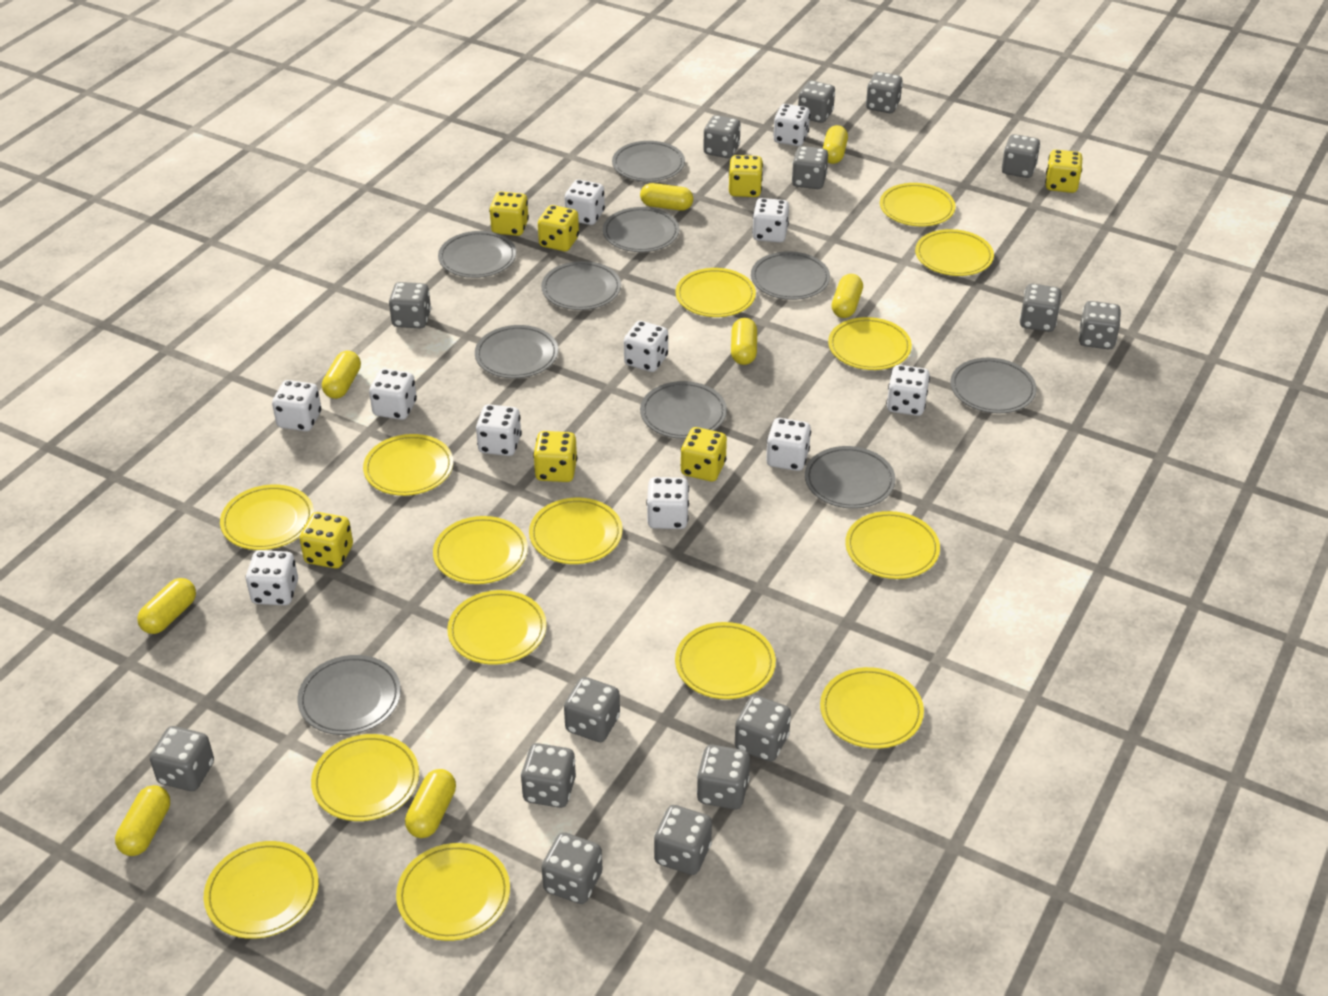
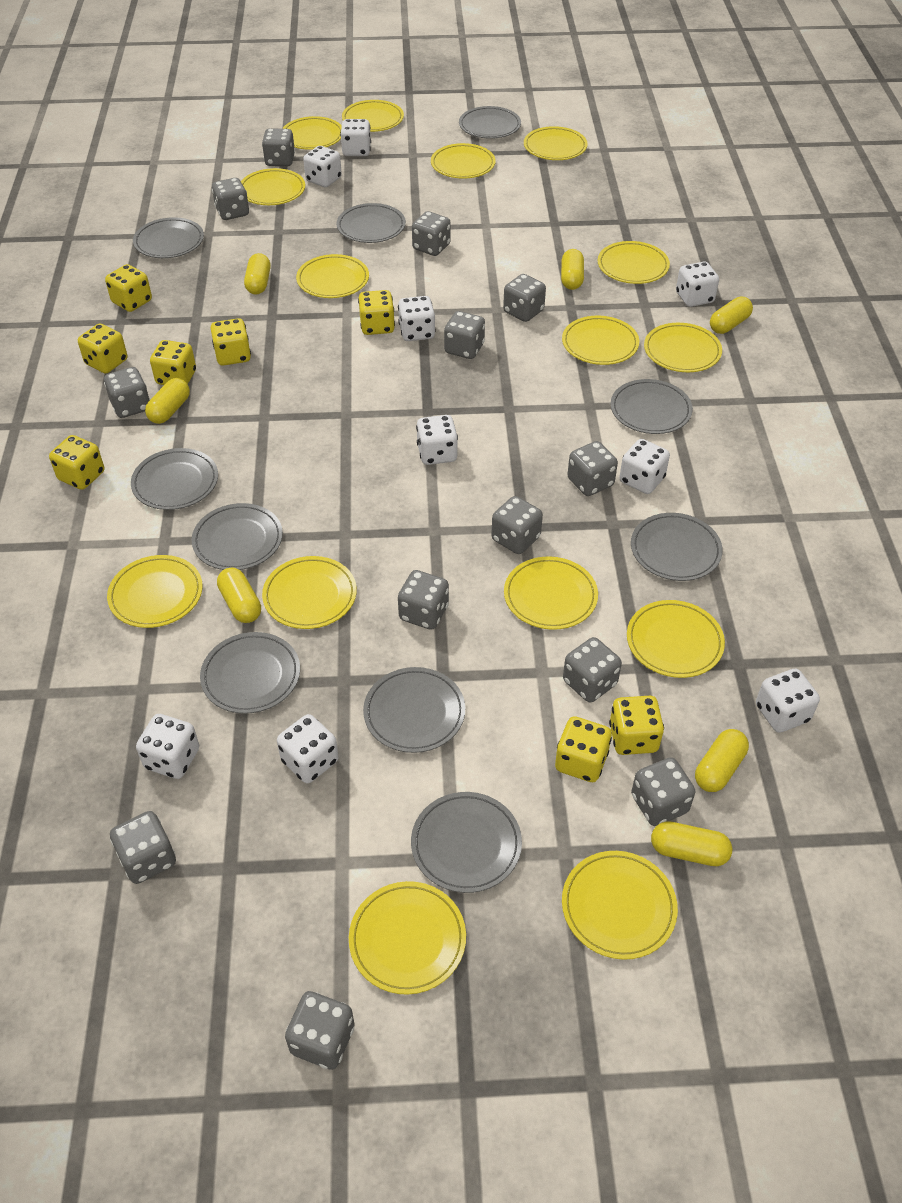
grey dice: 15 -> 13
white dice: 11 -> 9
yellow capsule: 8 -> 7
yellow dice: 7 -> 8

